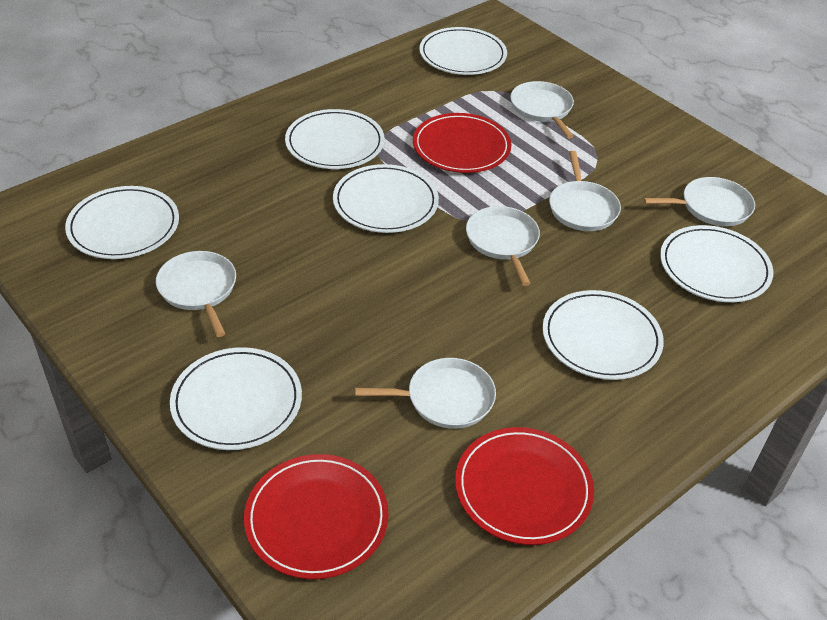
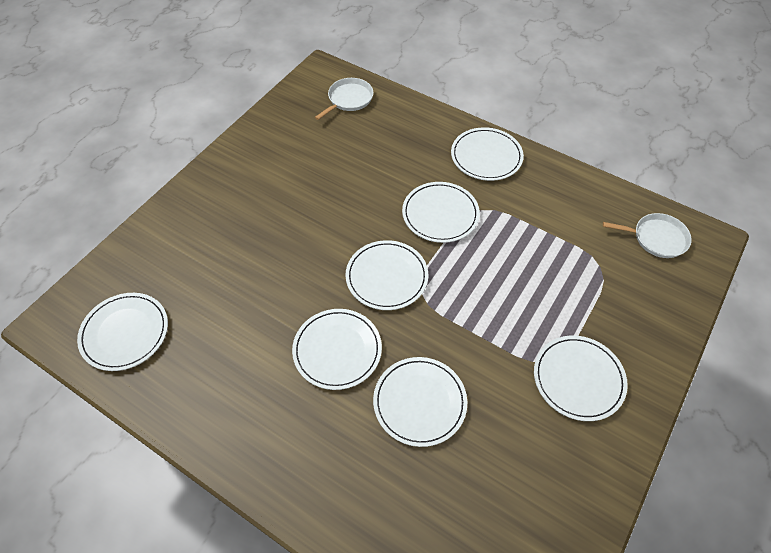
red plate: 3 -> 0
white pan: 6 -> 2

